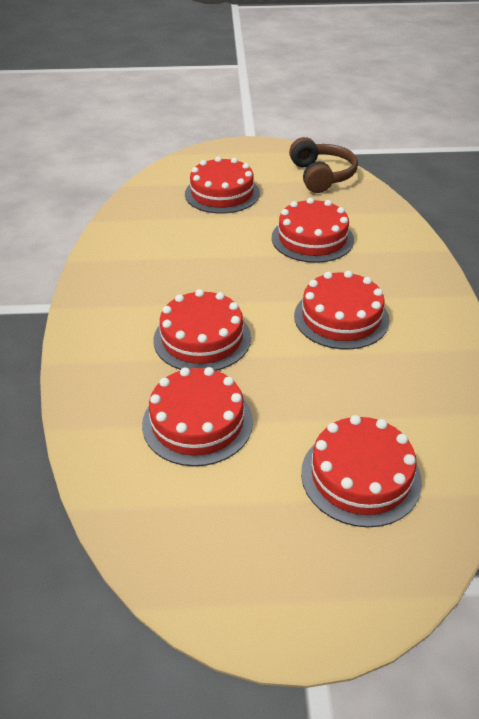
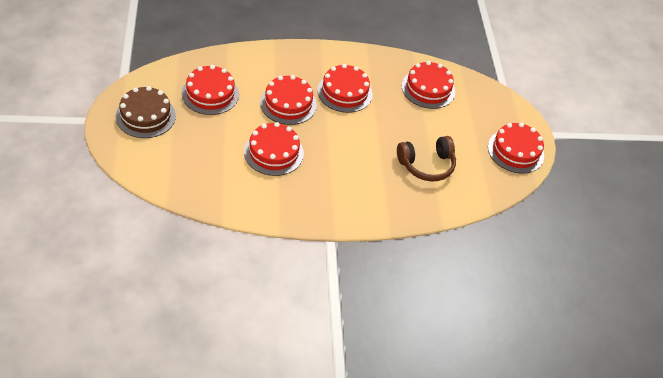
brown cake: 0 -> 1

